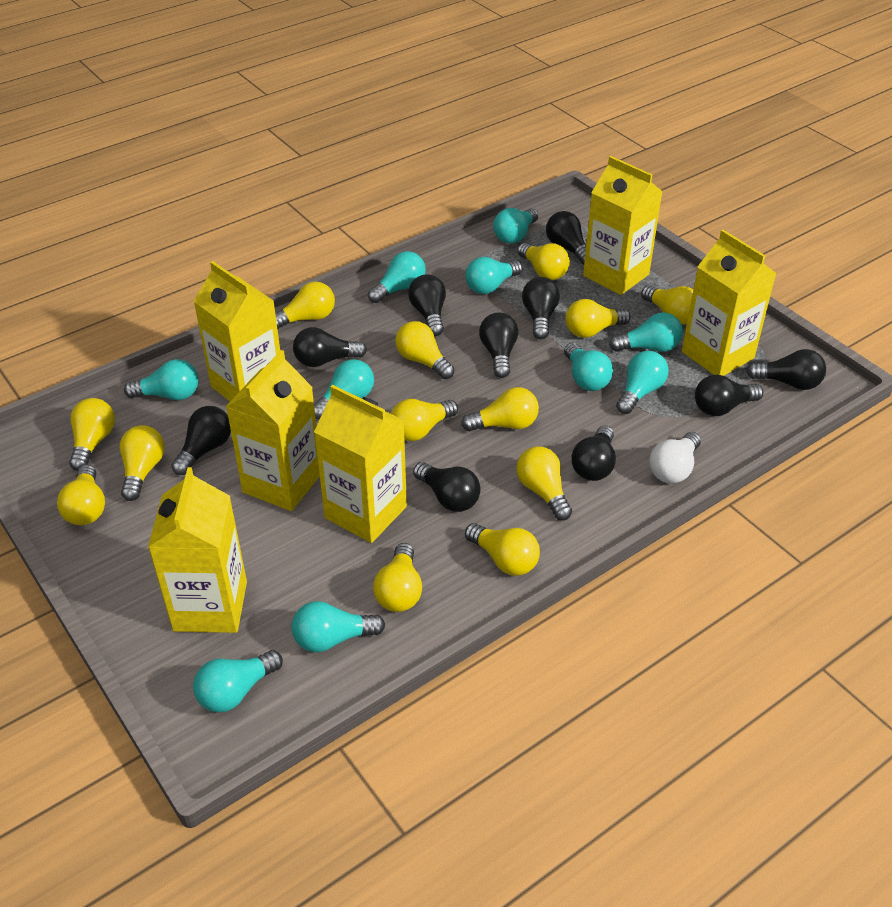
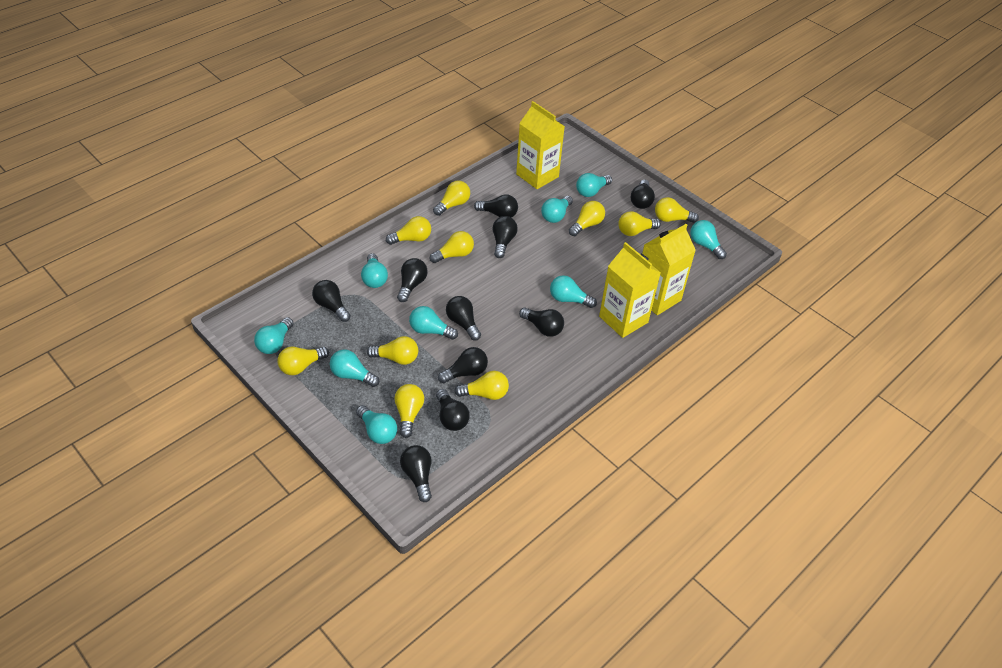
turquoise light bulb: 10 -> 9
white light bulb: 1 -> 0
yellow carton: 6 -> 3
yellow light bulb: 13 -> 10

